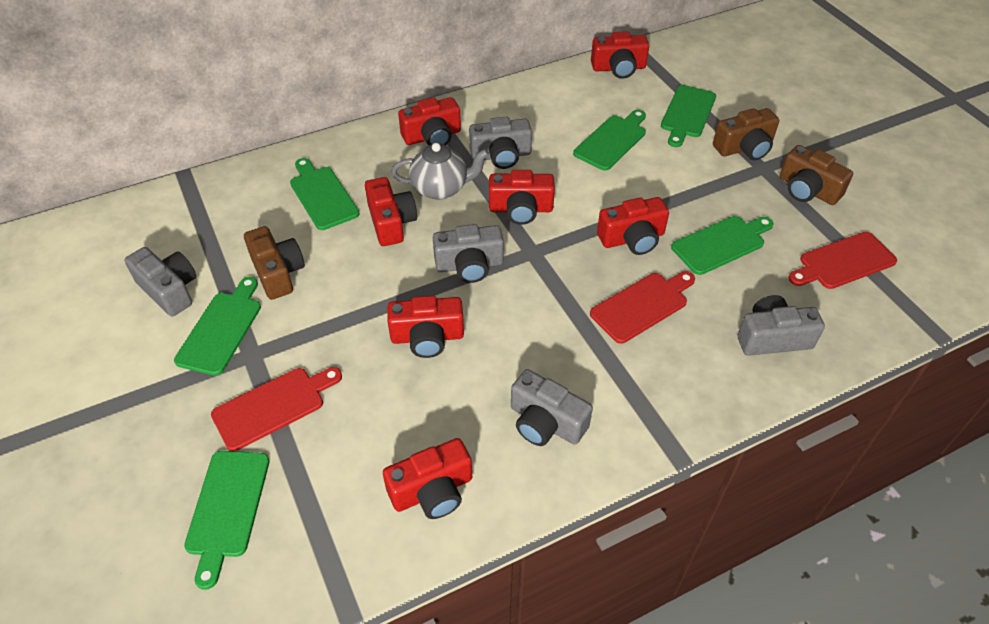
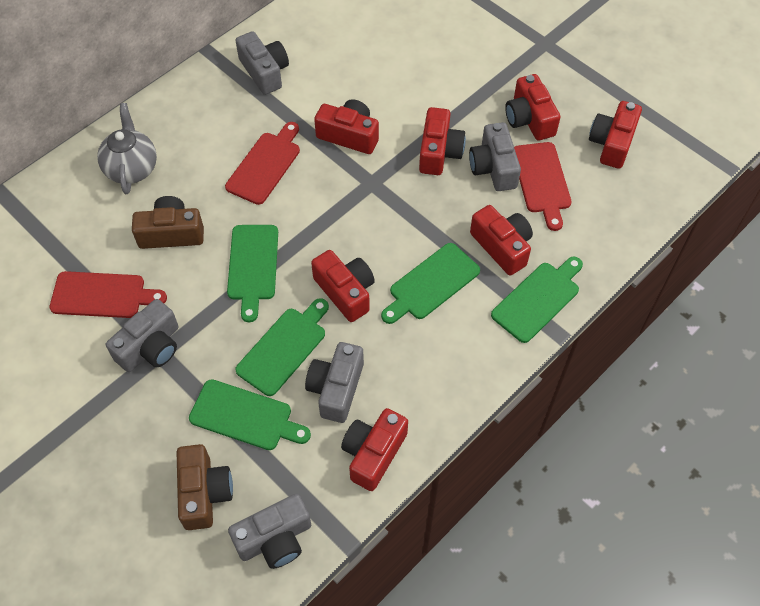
brown camera: 3 -> 2
green cutting board: 6 -> 5

